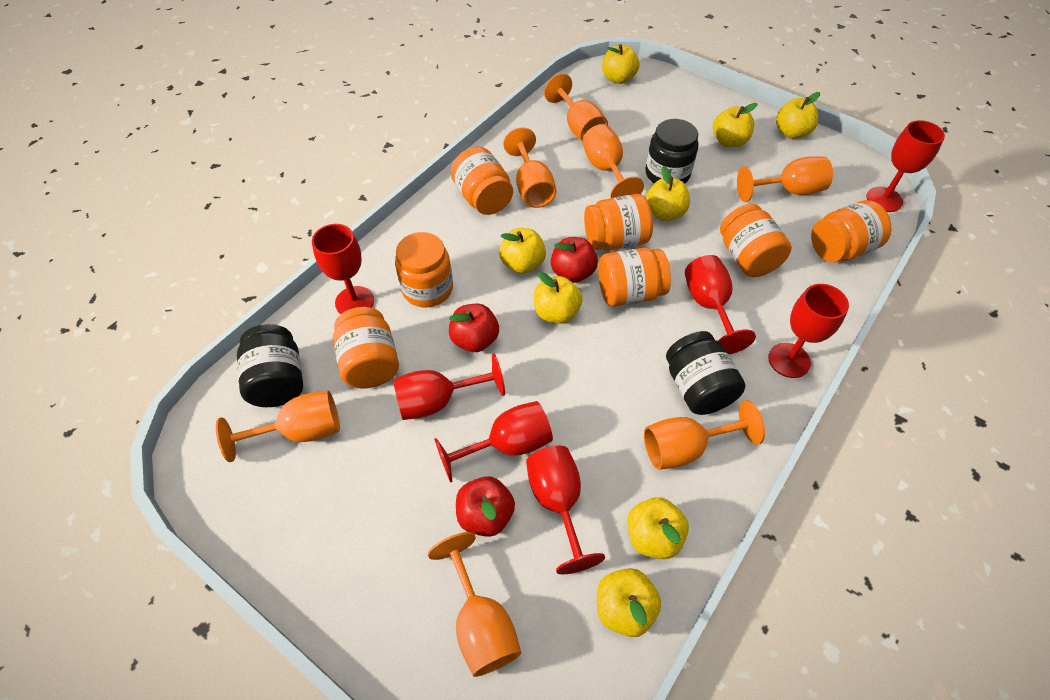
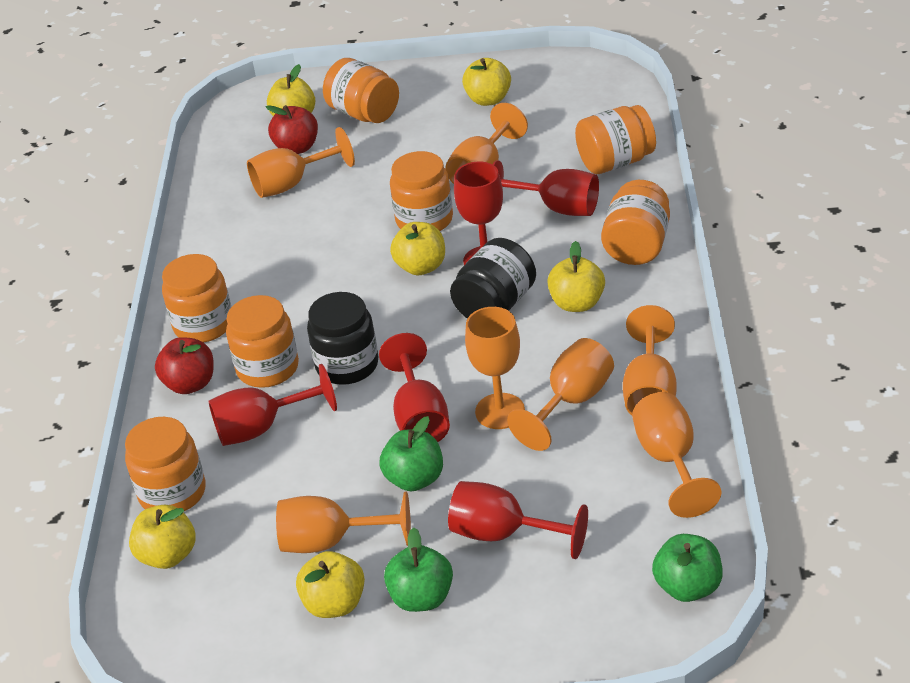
black jar: 3 -> 2
green apple: 0 -> 3
red apple: 3 -> 2
red goblet: 7 -> 5
yellow apple: 8 -> 6

